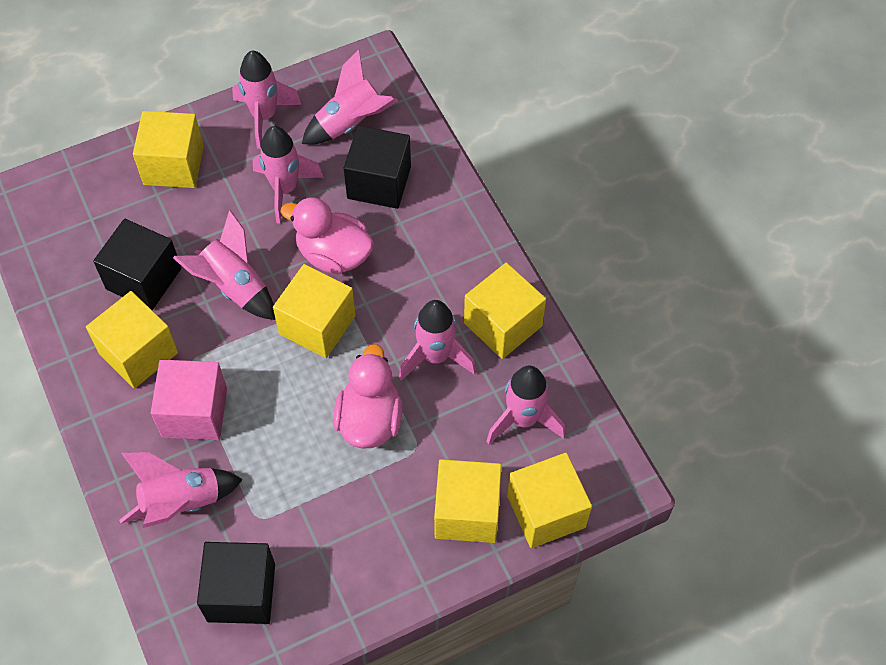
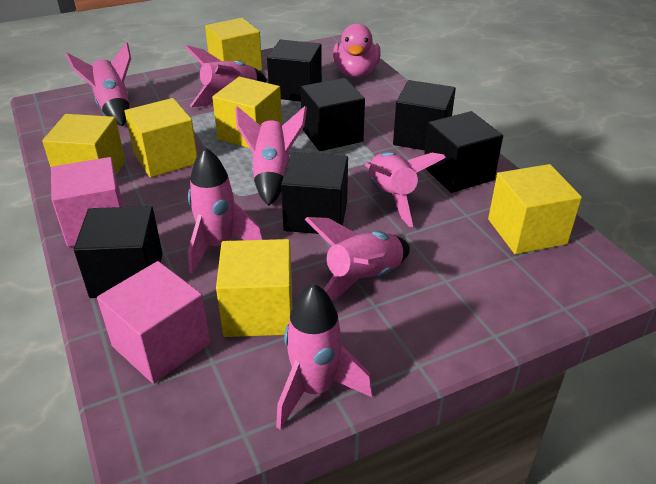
black cube: 3 -> 6
pink cube: 1 -> 2
pink duck: 2 -> 1

